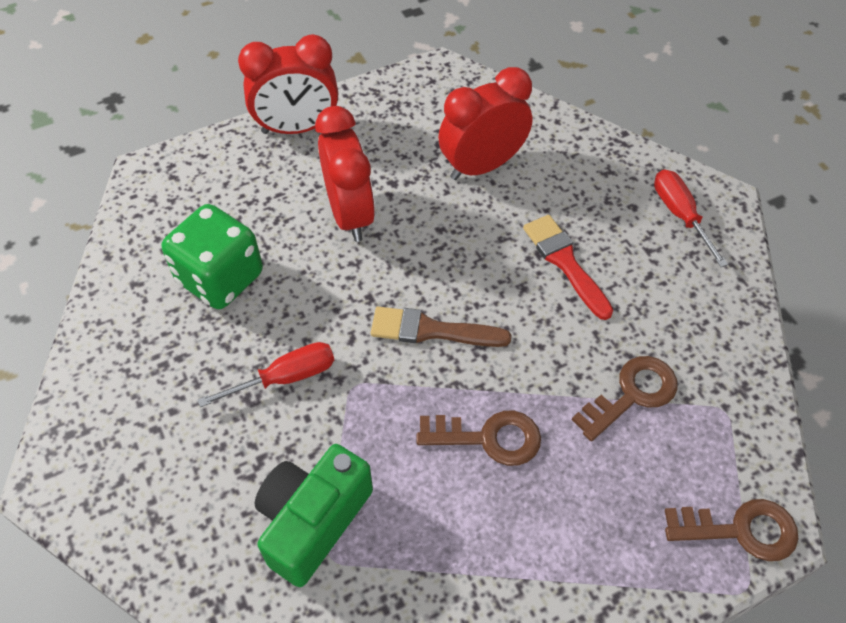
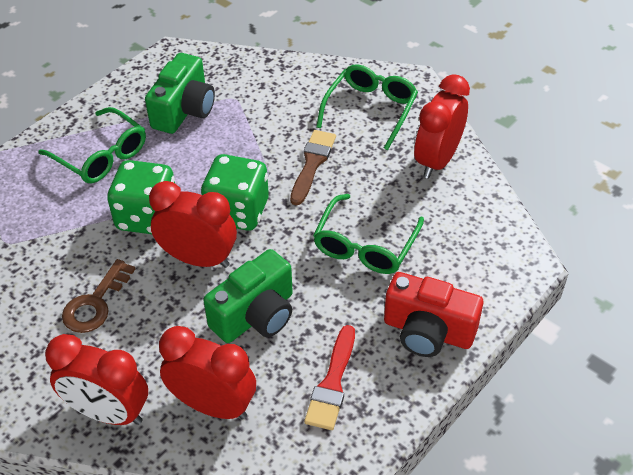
brown key: 3 -> 1
green camera: 1 -> 2
green dice: 1 -> 2
green glasses: 0 -> 3
red camera: 0 -> 1
red clock: 3 -> 4
red screwdriver: 2 -> 0

